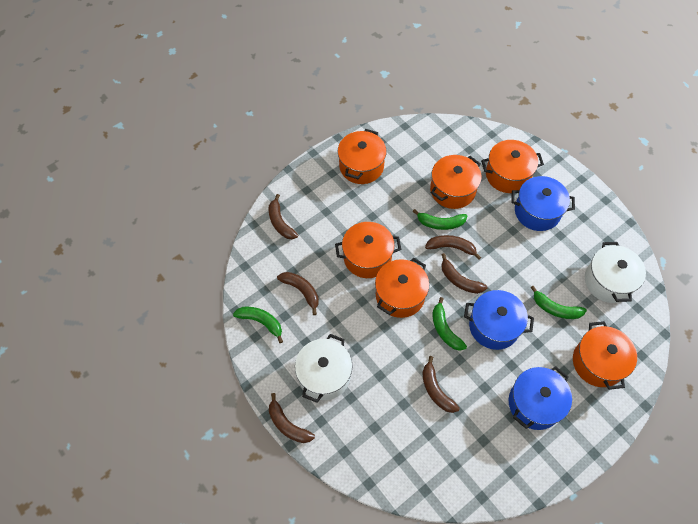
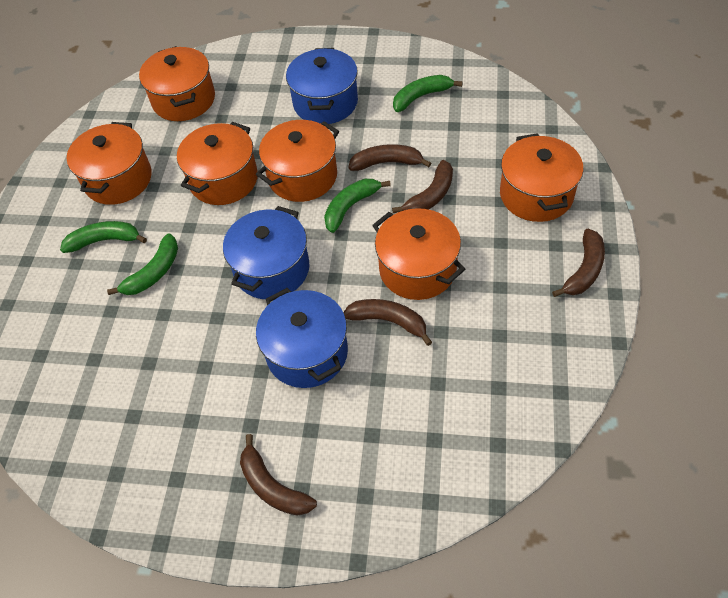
brown banana: 6 -> 5
white pot: 2 -> 0

